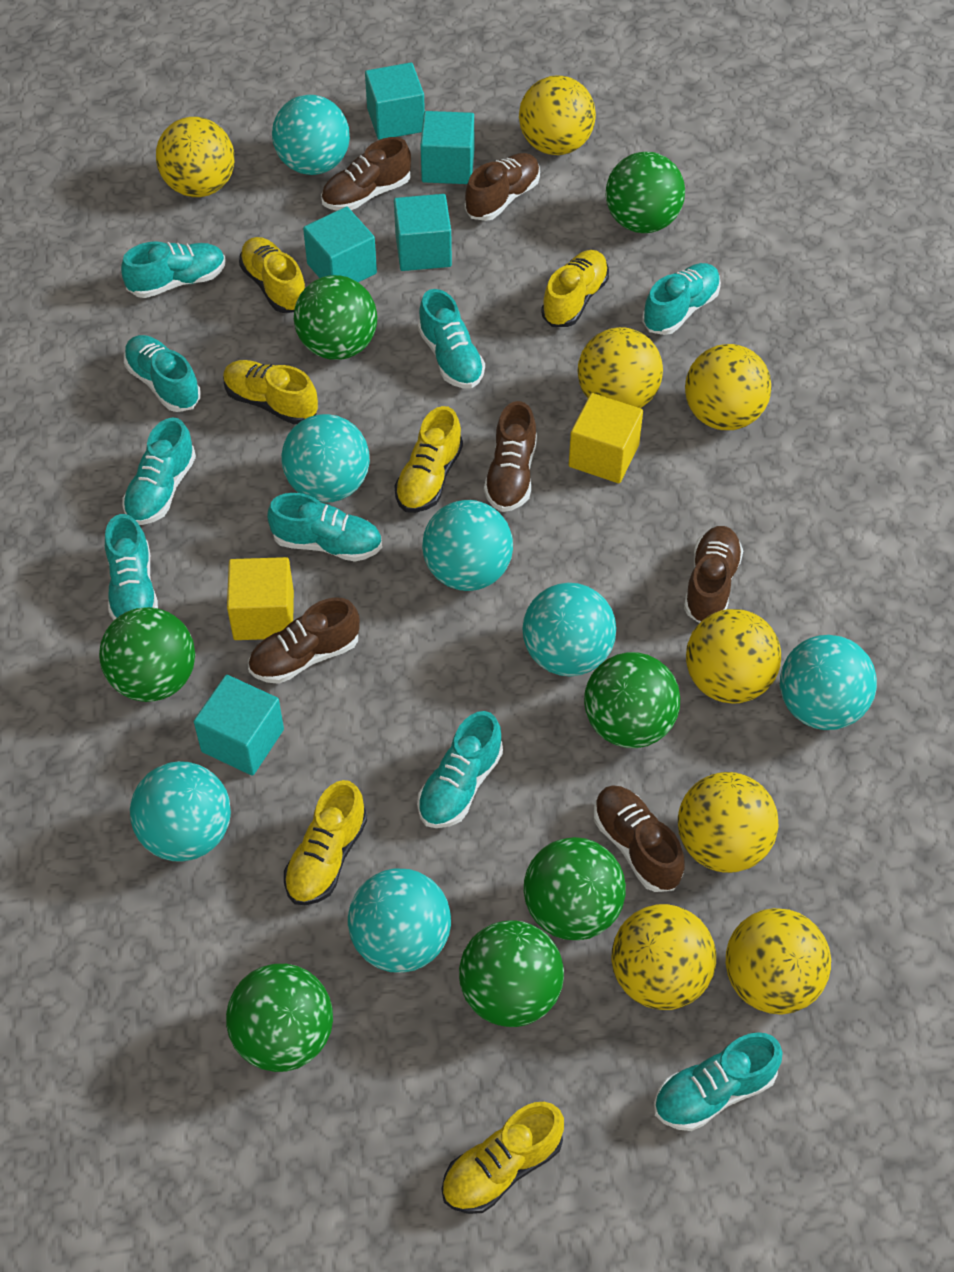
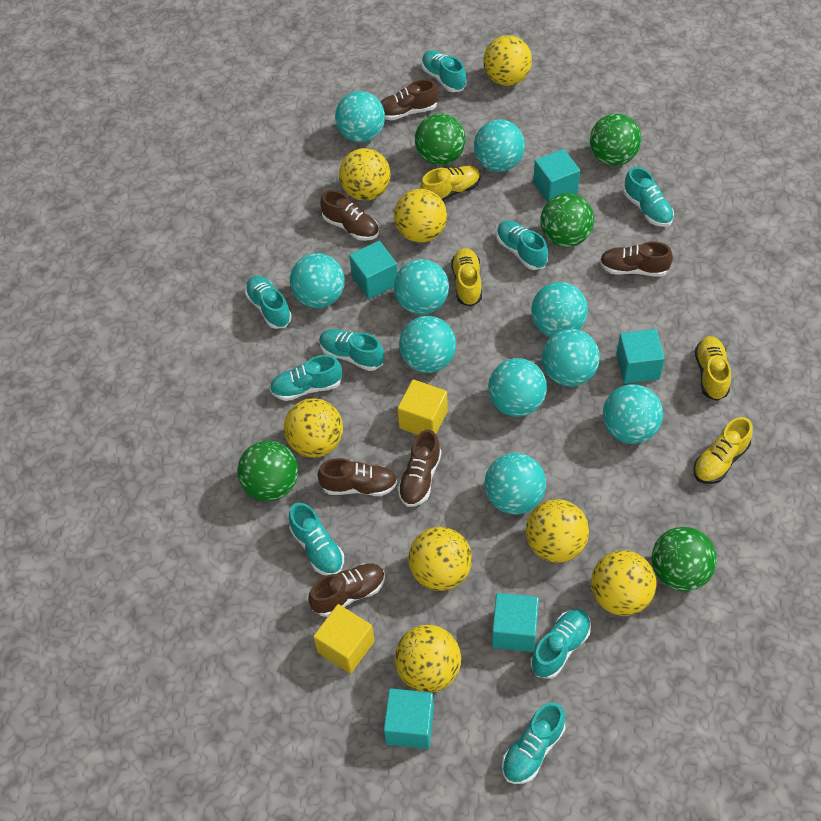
green ball: 7 -> 5
turquoise ball: 7 -> 10
yellow shoe: 6 -> 4

